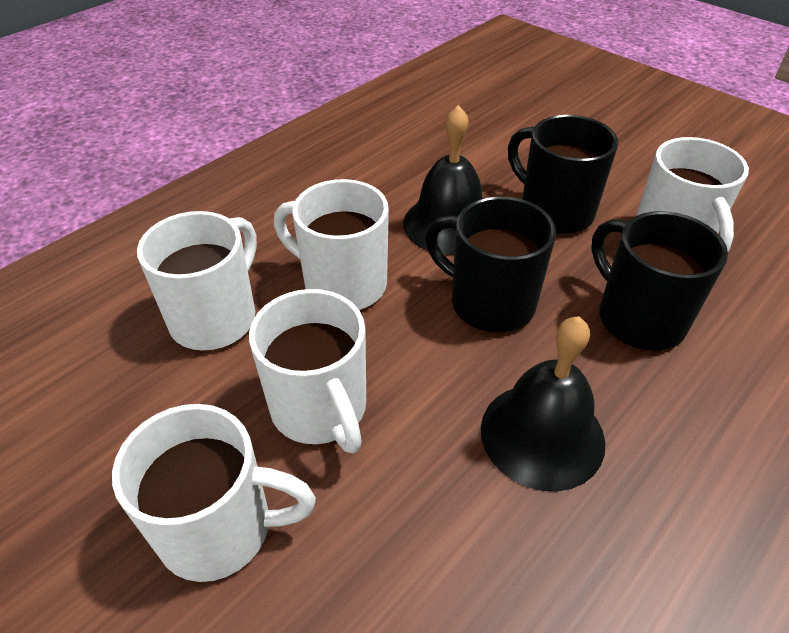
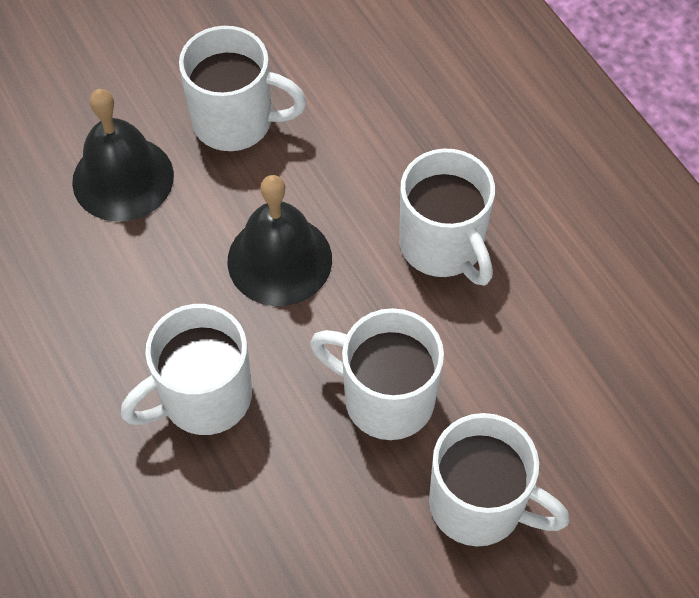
black mug: 3 -> 0

